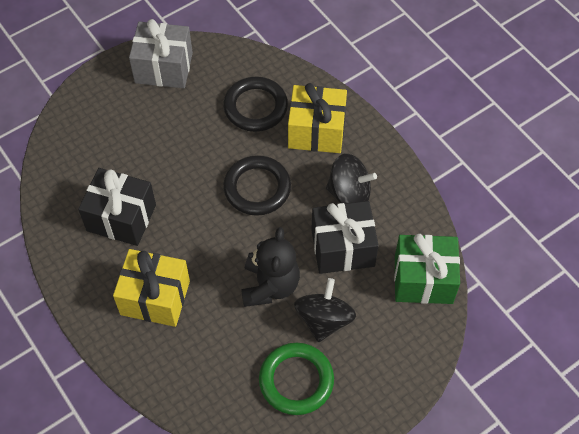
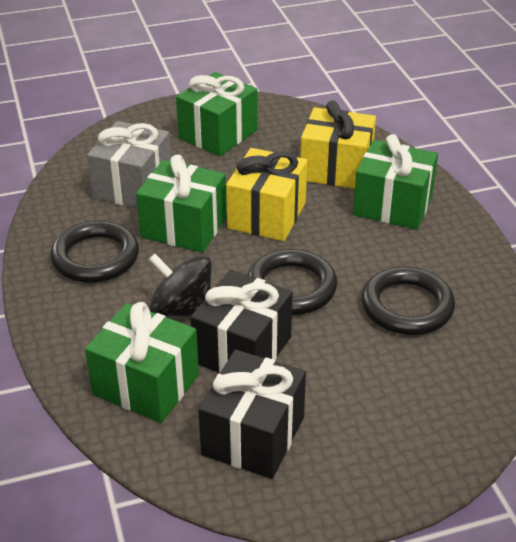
black ring: 2 -> 3
black spinning top: 2 -> 1
black teddy bear: 1 -> 0
green gift: 1 -> 4
green ring: 1 -> 0

